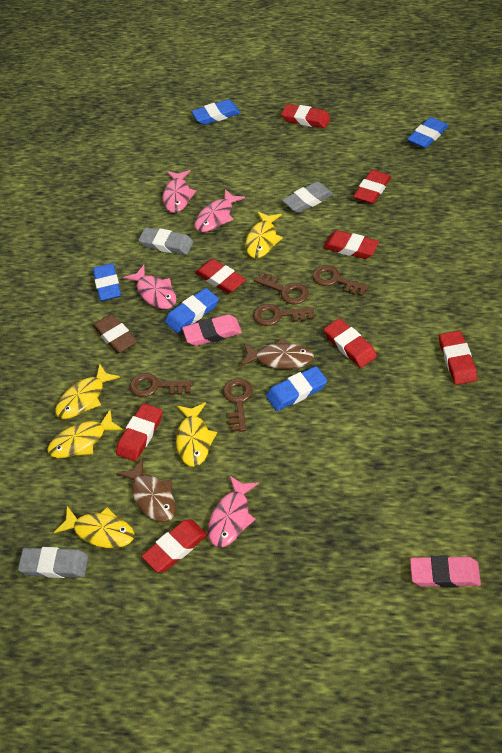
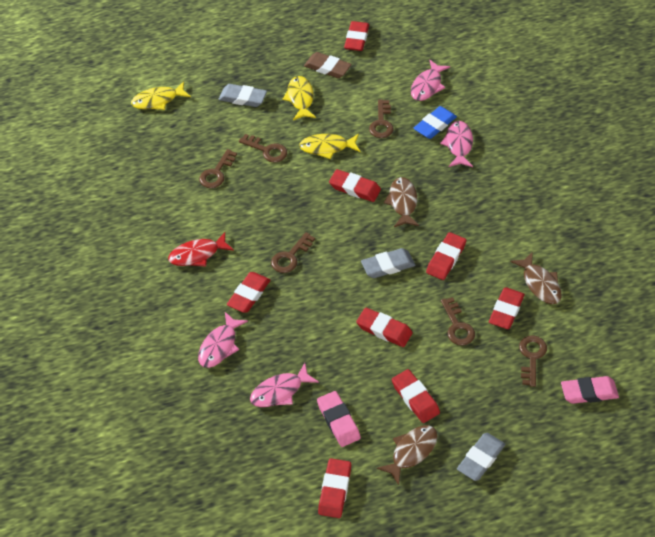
blue eraser: 5 -> 1
brown fish: 2 -> 3
brown key: 5 -> 6
red fish: 0 -> 1
yellow fish: 5 -> 3

